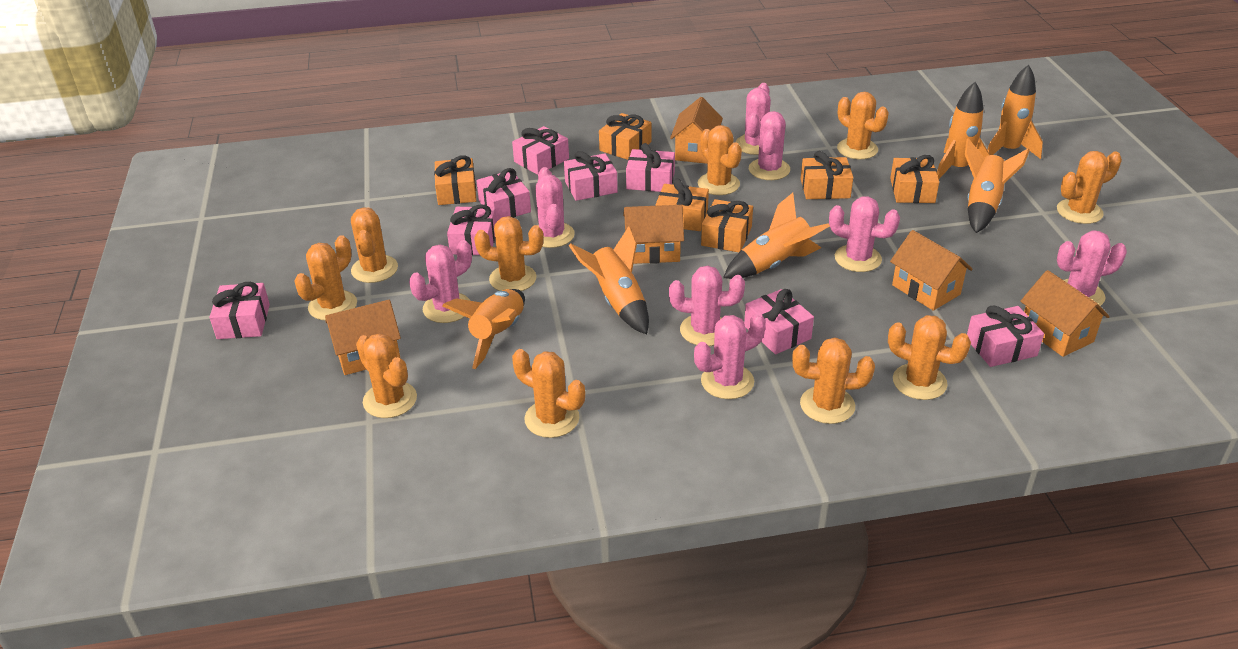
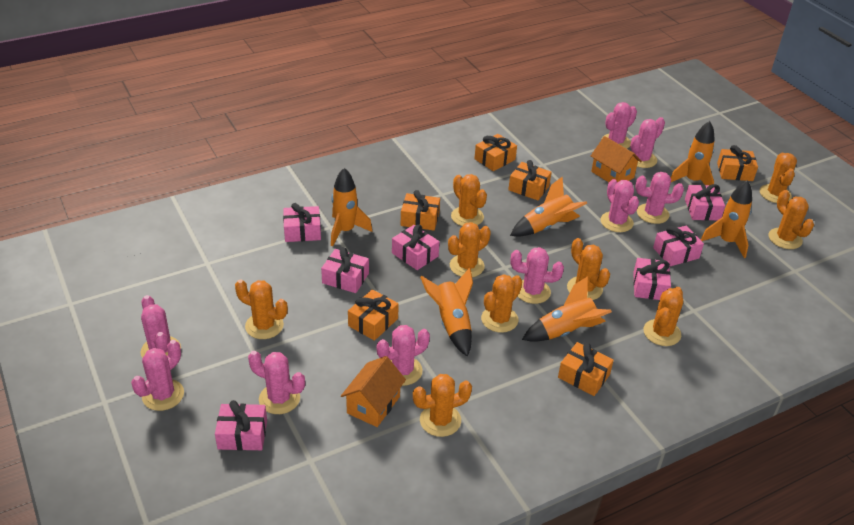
orange cactus: 10 -> 9
orange house: 5 -> 2
pink cactus: 8 -> 9
pink gift: 8 -> 7

